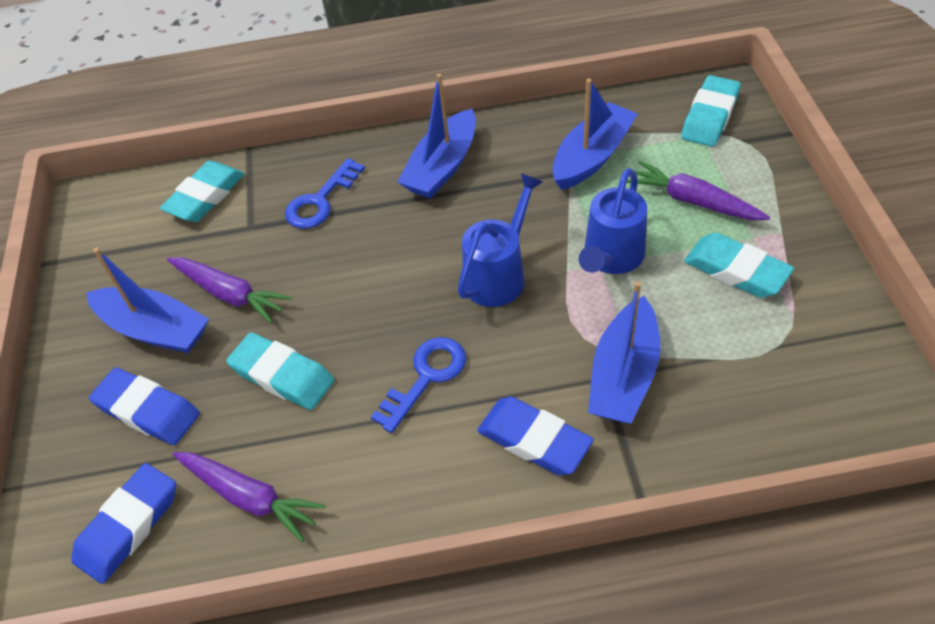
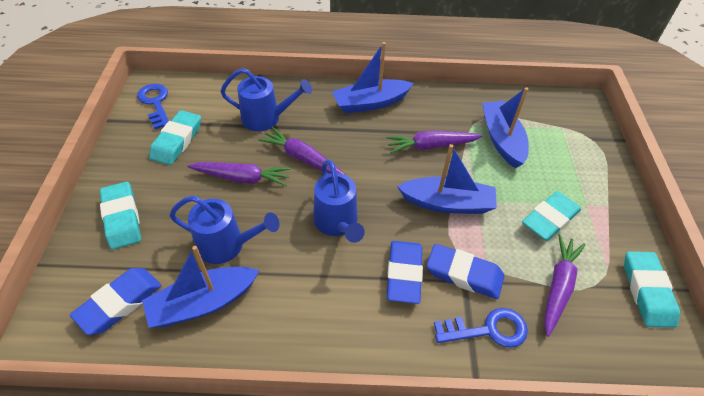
blue watering can: 2 -> 3
purple carrot: 3 -> 4

